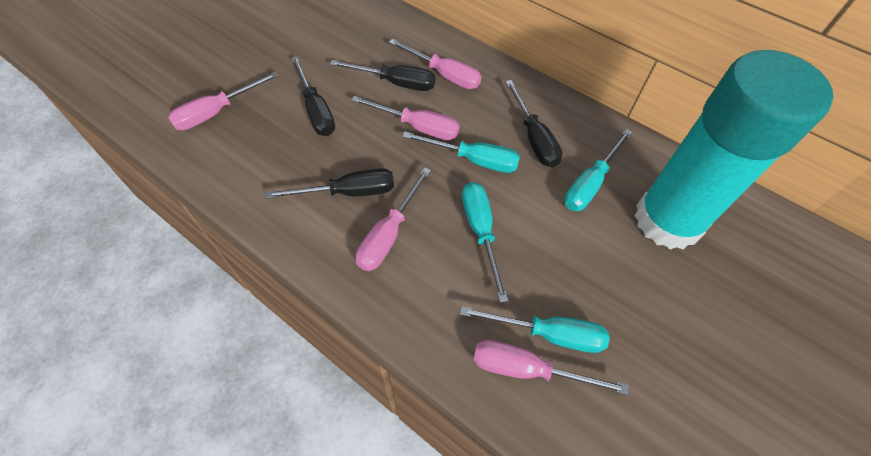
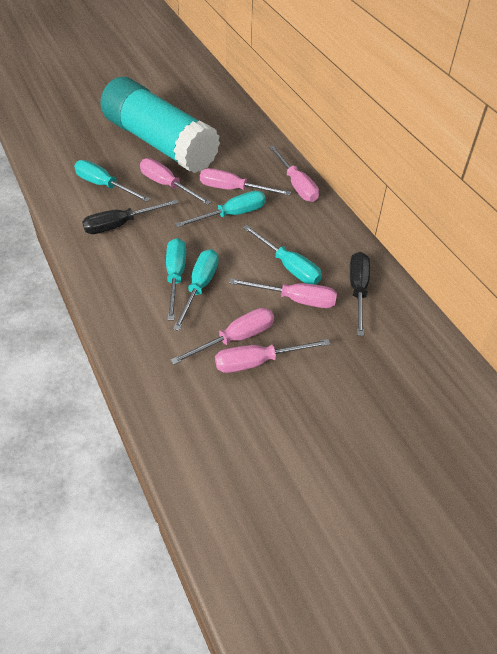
black screwdriver: 4 -> 2
pink screwdriver: 5 -> 6
turquoise screwdriver: 4 -> 5

